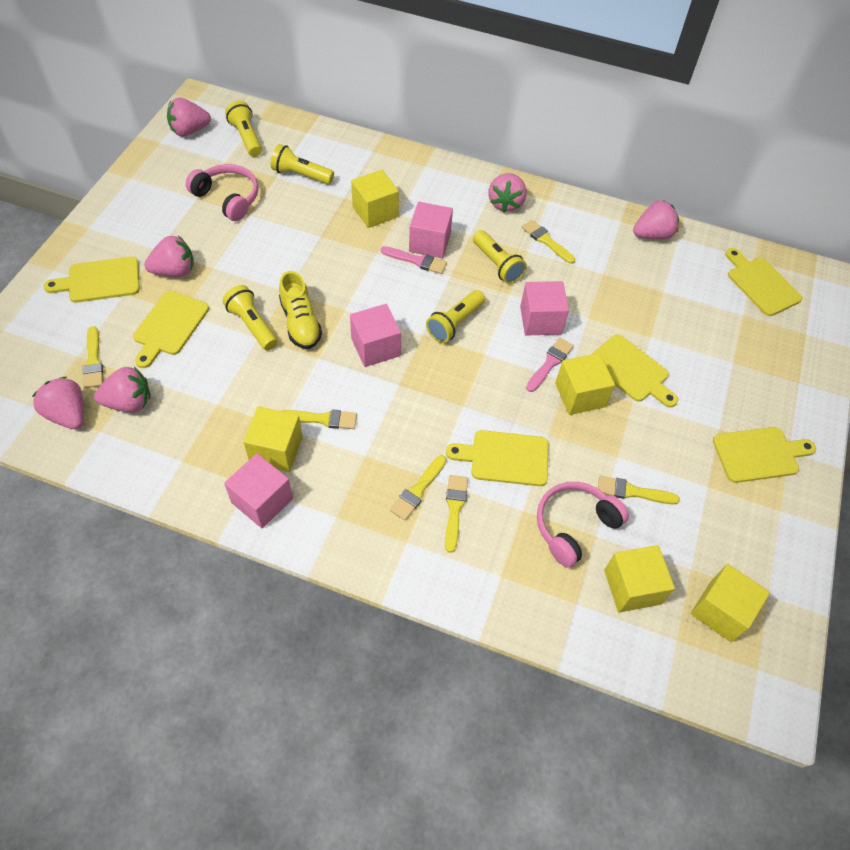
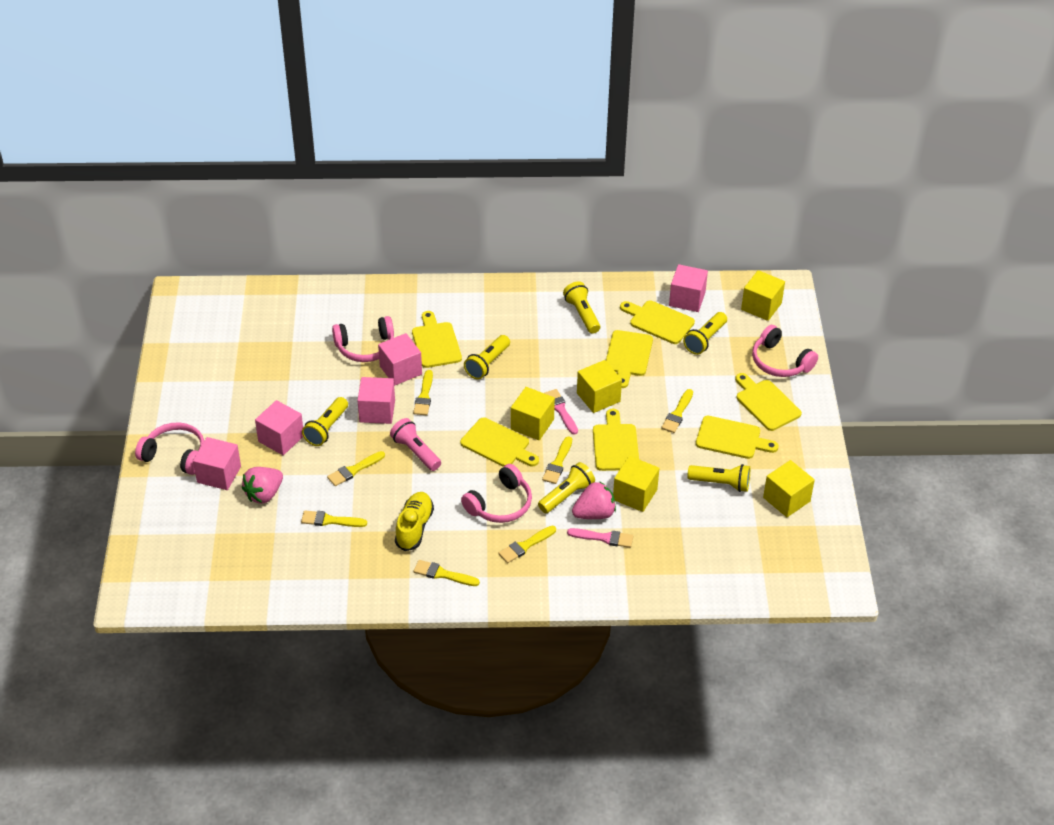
pink cube: 4 -> 5
pink flashlight: 0 -> 1
pink headphones: 2 -> 4
pink strawberry: 6 -> 2
yellow brush: 6 -> 7
yellow cutting board: 6 -> 7
yellow flashlight: 5 -> 6

